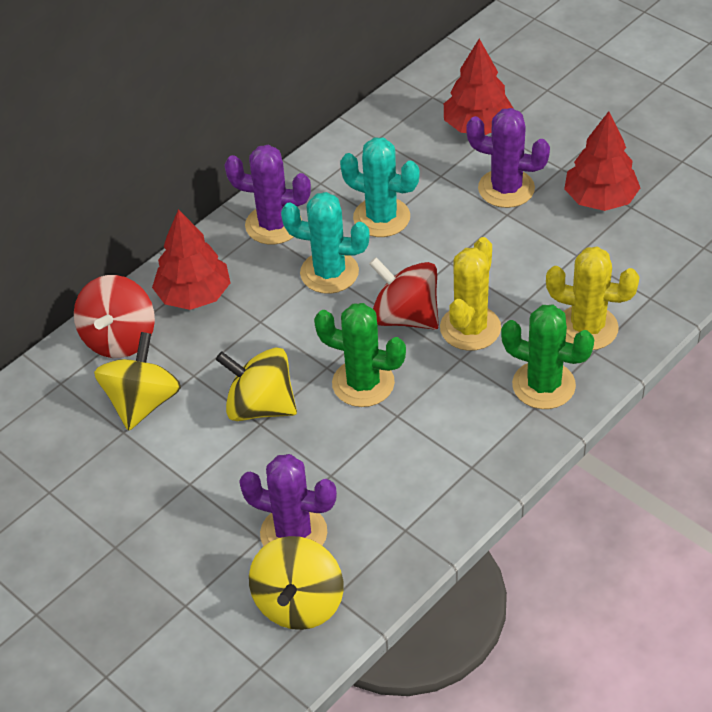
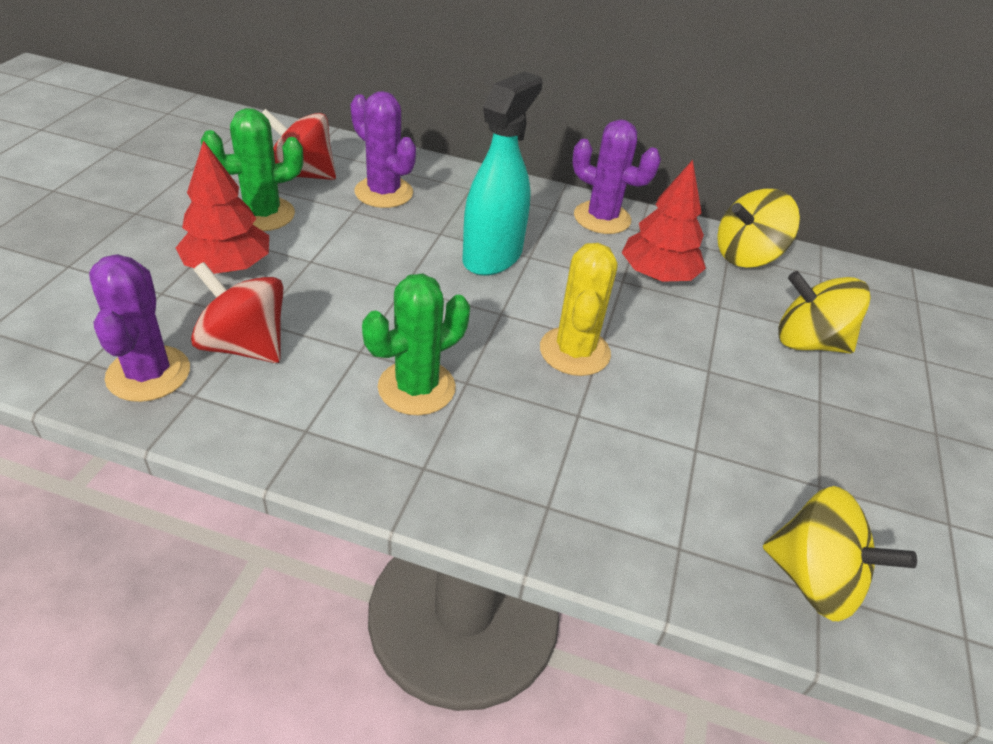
red tree: 3 -> 2
turquoise cactus: 2 -> 0
turquoise spray bottle: 0 -> 1
yellow cactus: 2 -> 1

